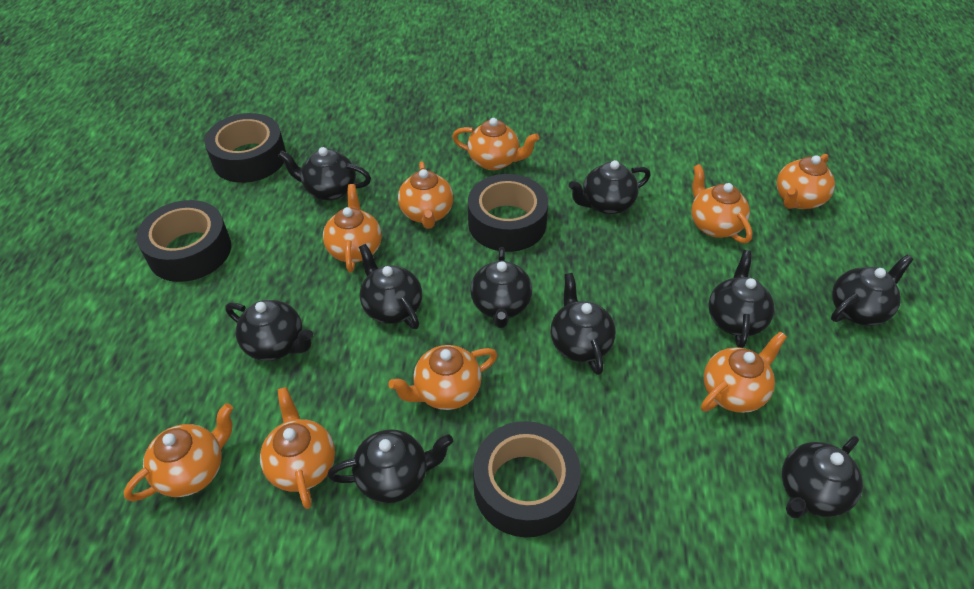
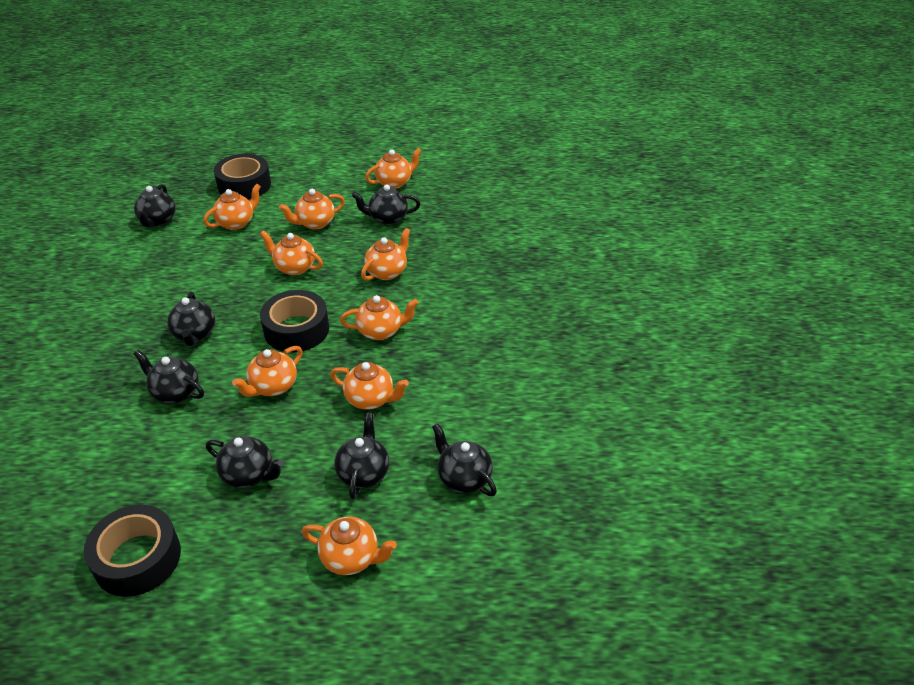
black tape: 4 -> 3
black teapot: 10 -> 7

